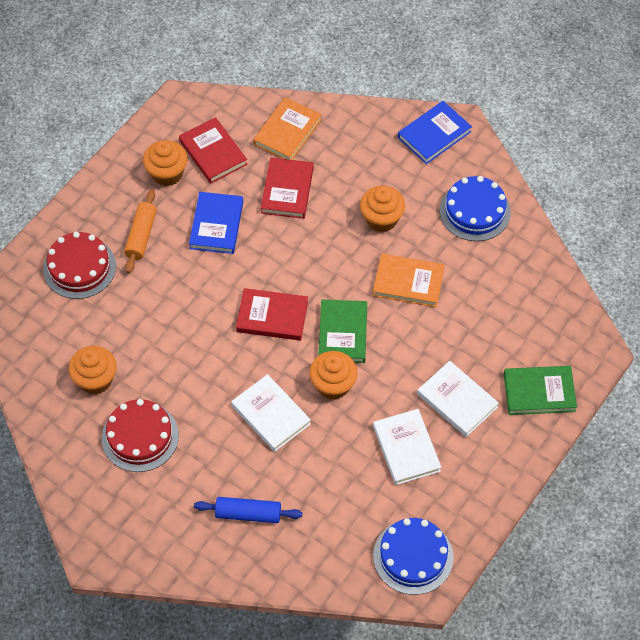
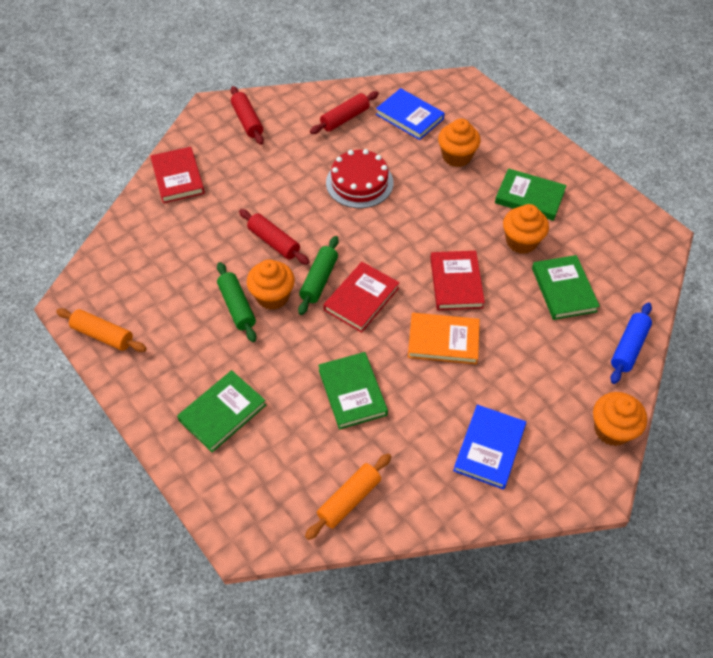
blue cake: 2 -> 0
green book: 2 -> 4
green rolling pin: 0 -> 2
orange book: 2 -> 1
orange rolling pin: 1 -> 2
red cake: 2 -> 1
red rolling pin: 0 -> 3
white book: 3 -> 0

